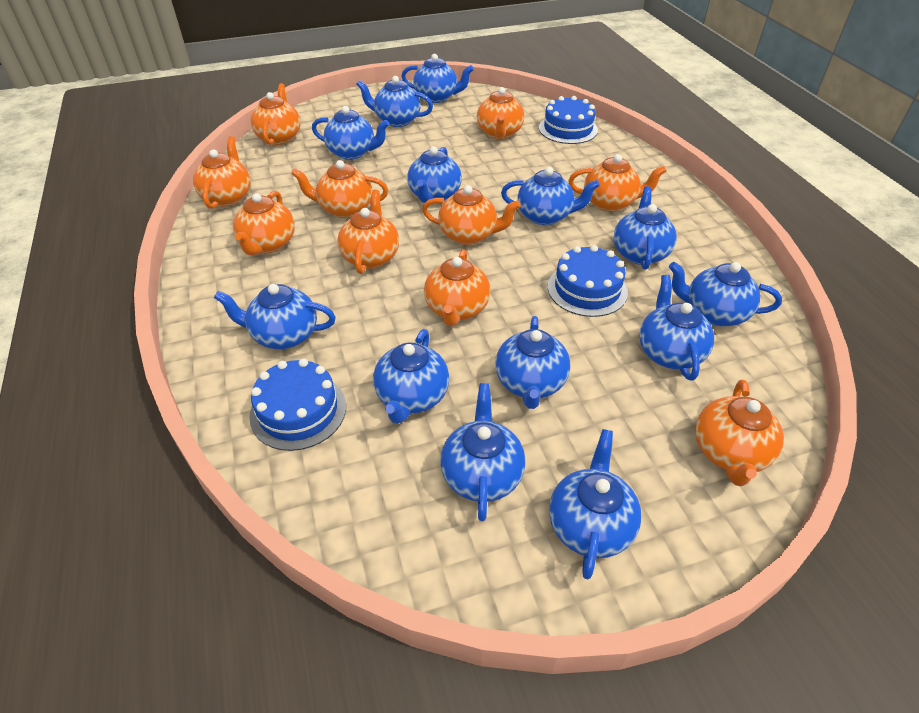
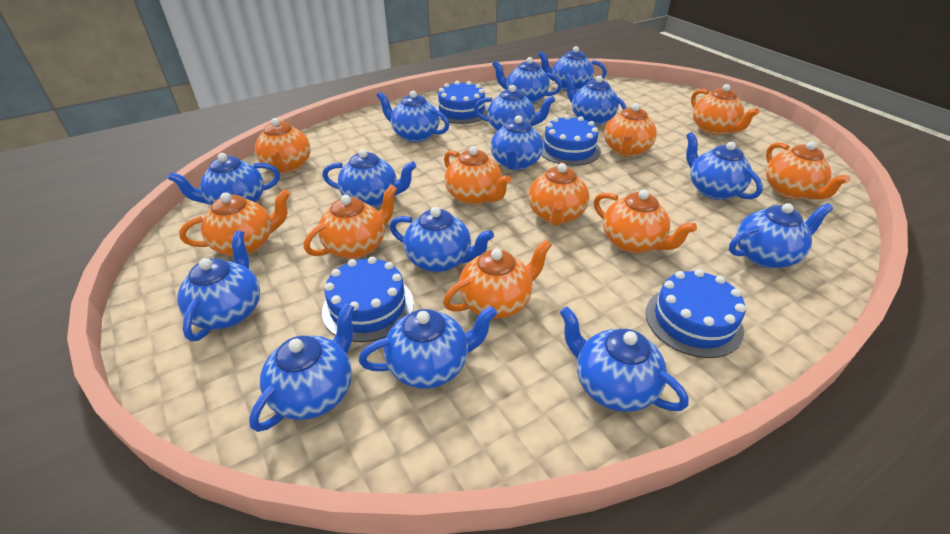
blue cake: 3 -> 4
blue teapot: 13 -> 15

